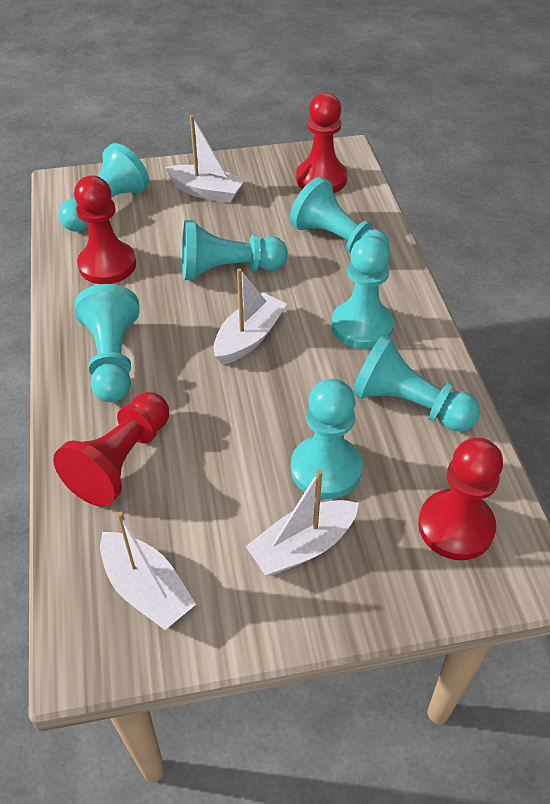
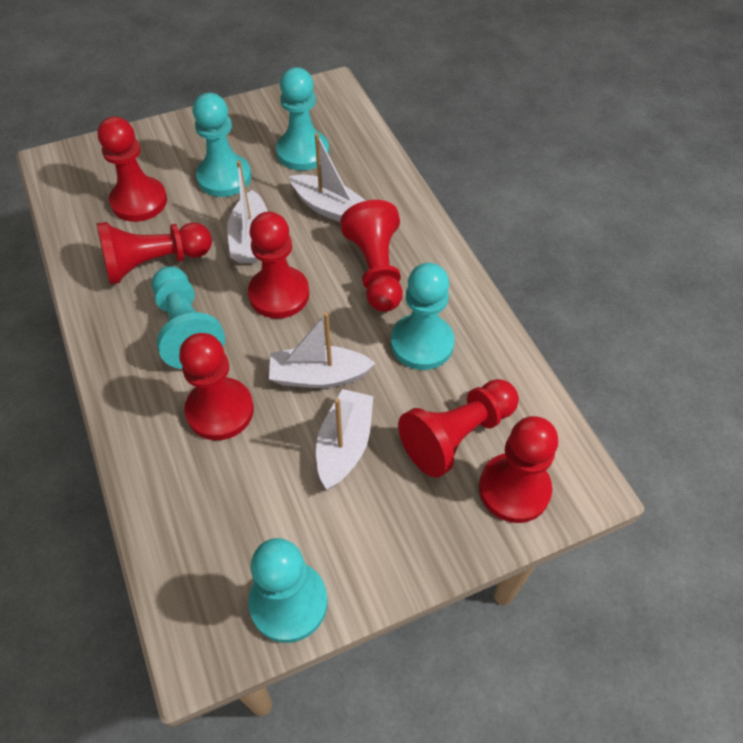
red pawn: 4 -> 7
turquoise pawn: 7 -> 5

